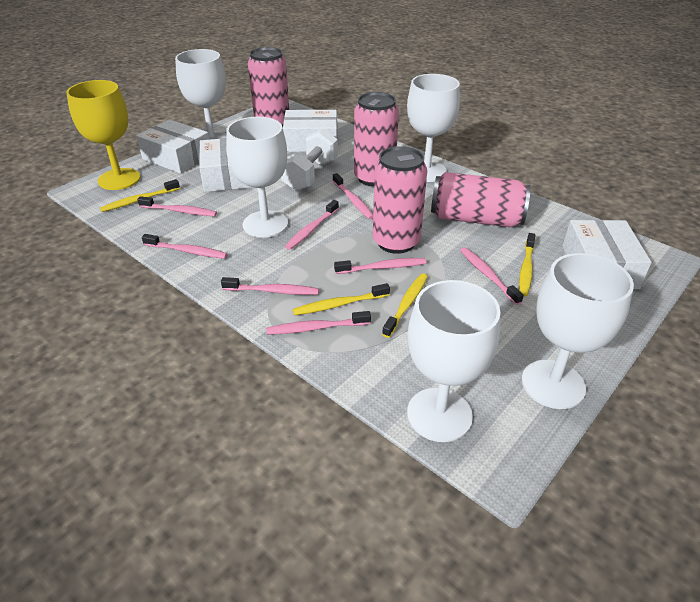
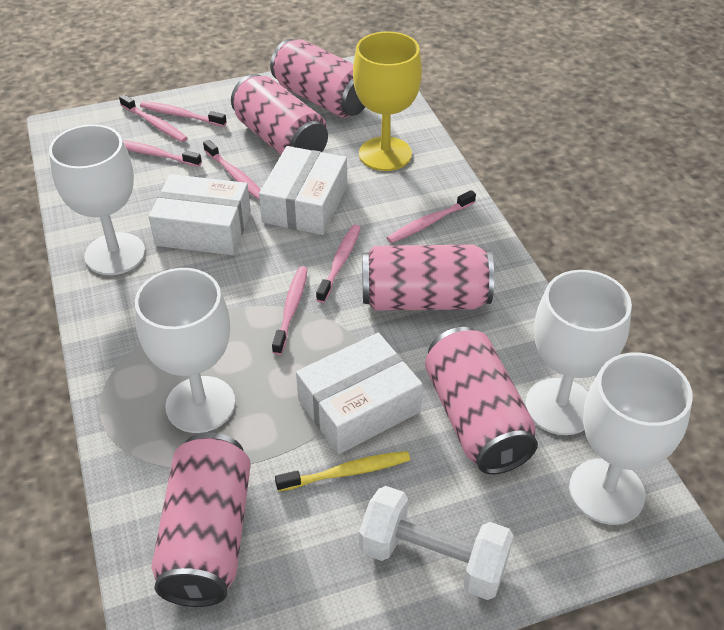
pink can: 4 -> 5
pink toothbrush: 8 -> 7
white box: 4 -> 3
white goblet: 5 -> 4
yellow toothbrush: 4 -> 1

